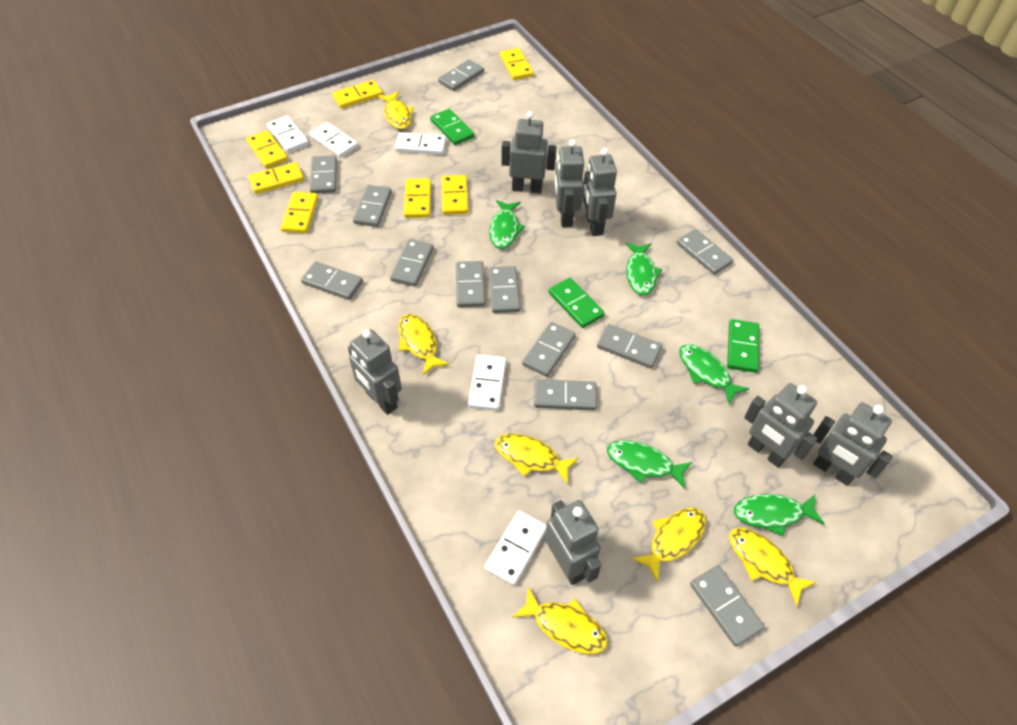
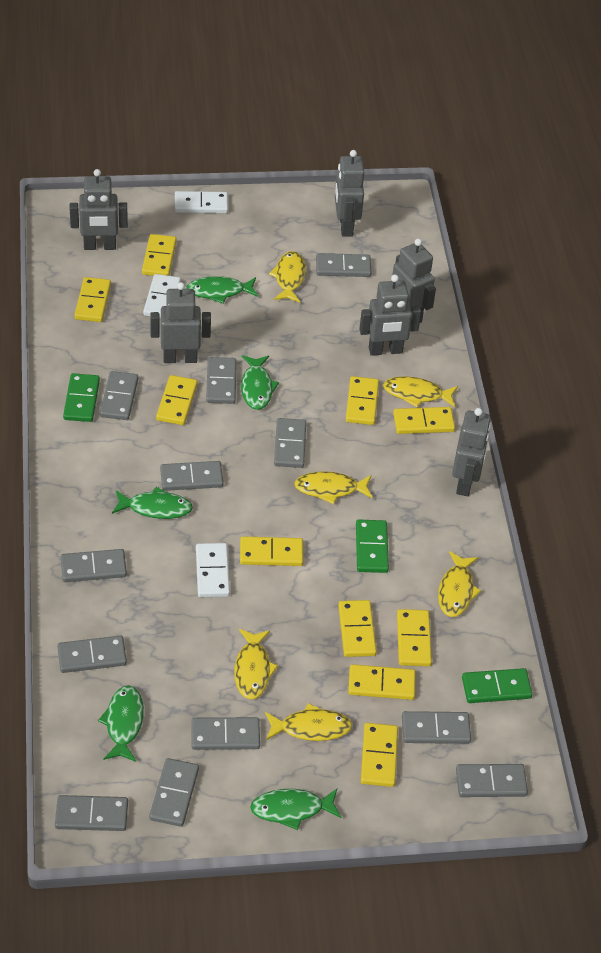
grey robot: 7 -> 6
white domino: 5 -> 3
yellow domino: 7 -> 10

